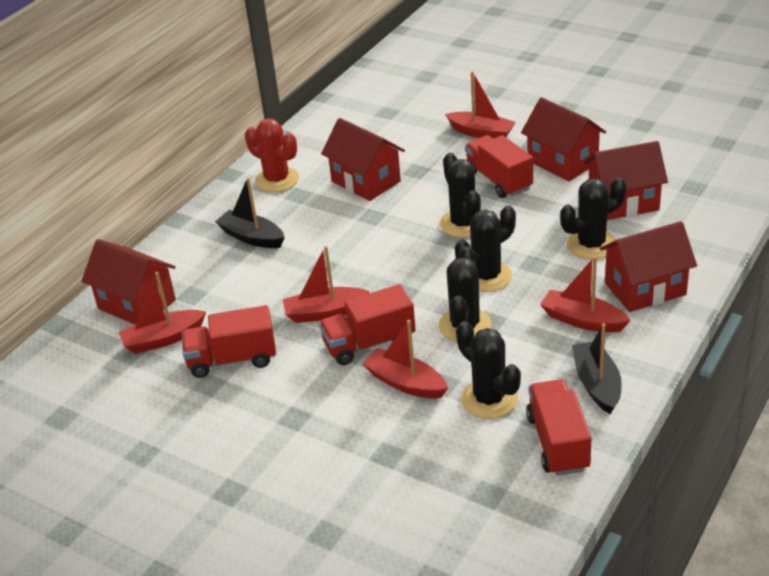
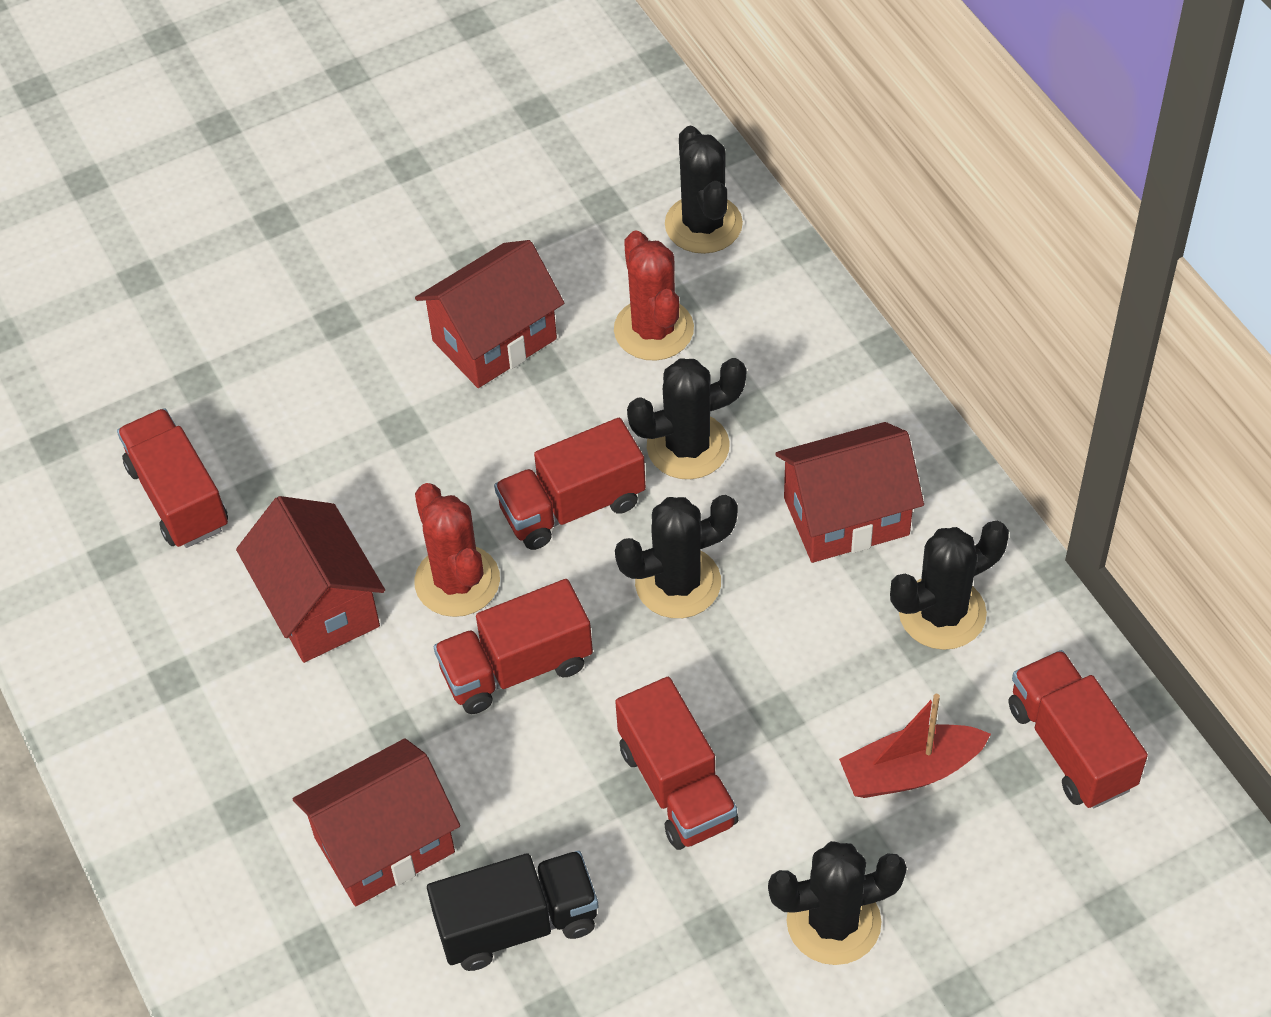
black boat: 2 -> 0
black truck: 0 -> 1
red boat: 5 -> 1
red cactus: 1 -> 2
red house: 5 -> 4
red truck: 4 -> 5

